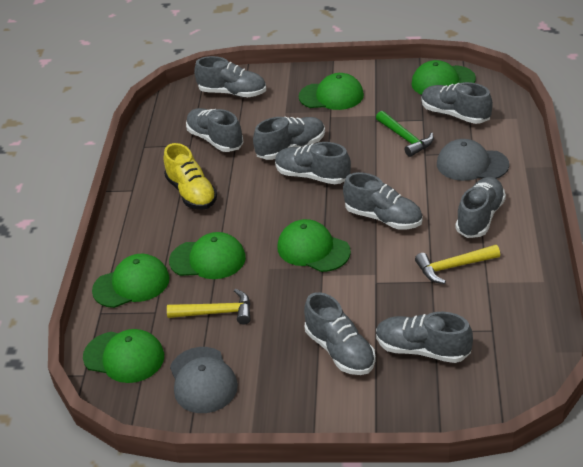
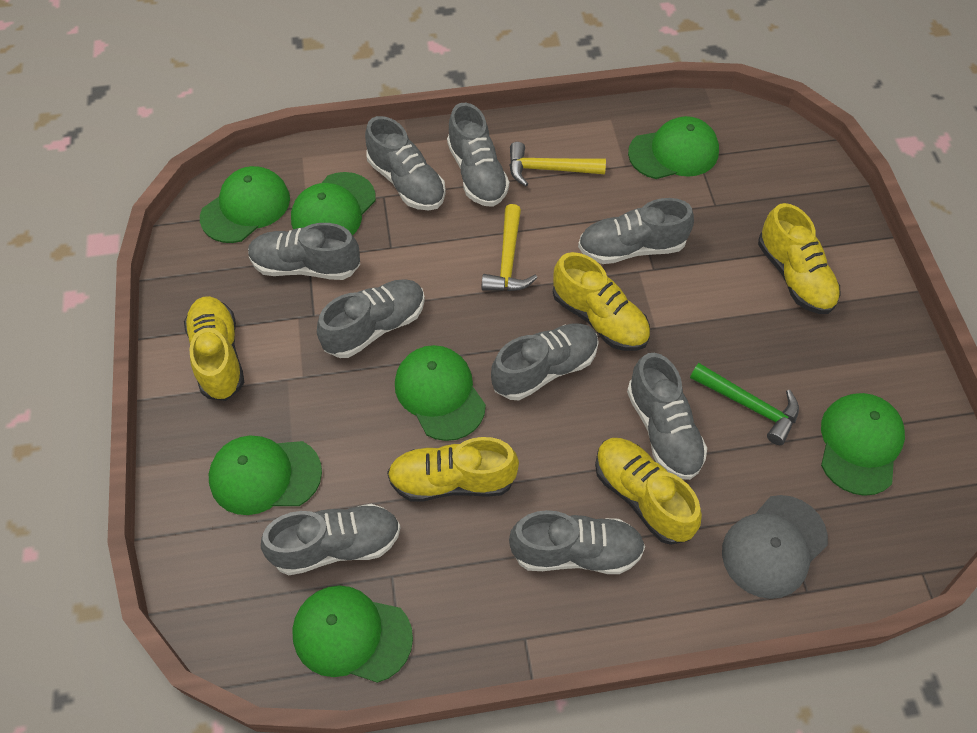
green cap: 6 -> 7
grey cap: 2 -> 1
yellow shoe: 1 -> 5

